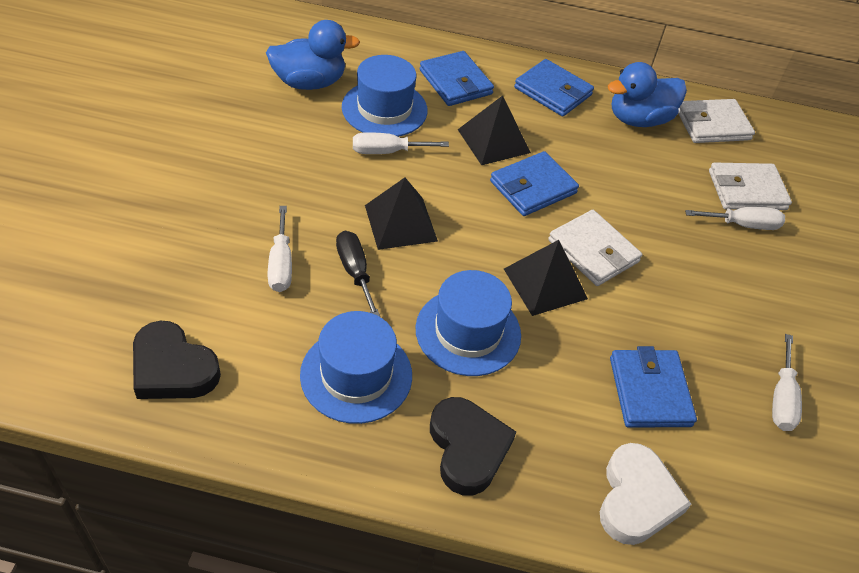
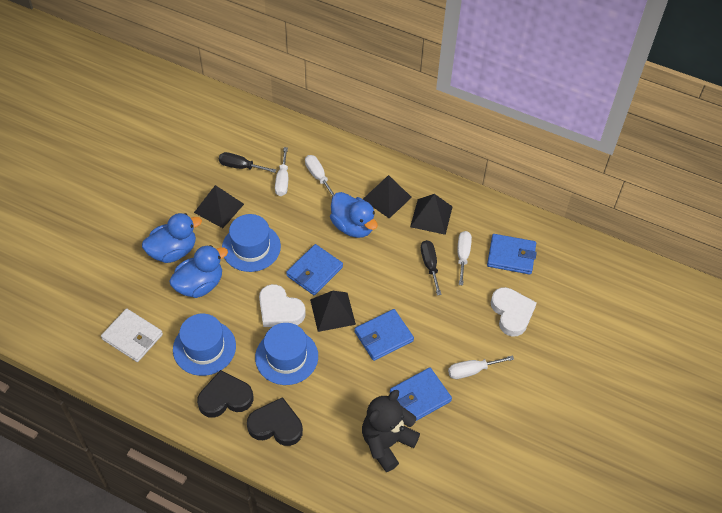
black pyramid: 3 -> 4
black screwdriver: 1 -> 2
black teddy bear: 0 -> 1
blue duck: 2 -> 3
white heart: 1 -> 2
white wallet: 3 -> 1

